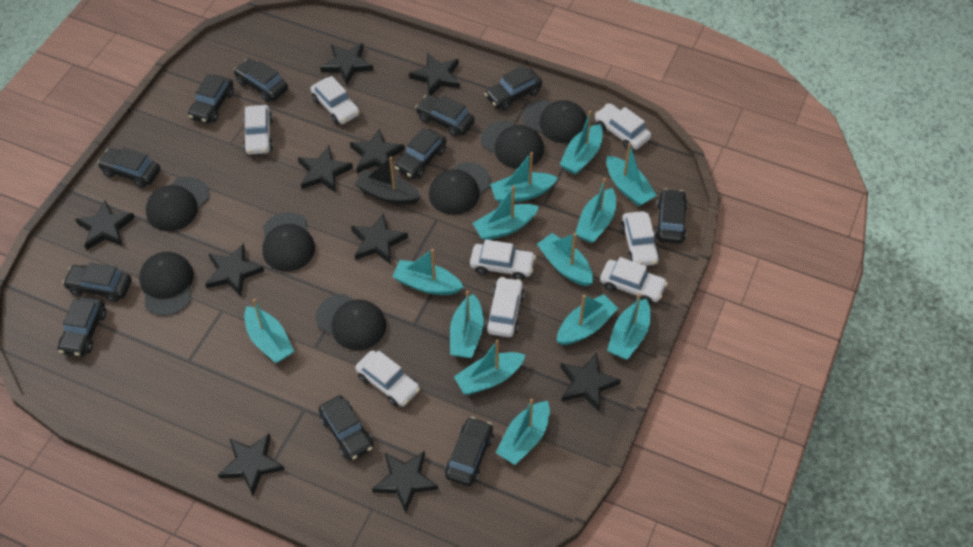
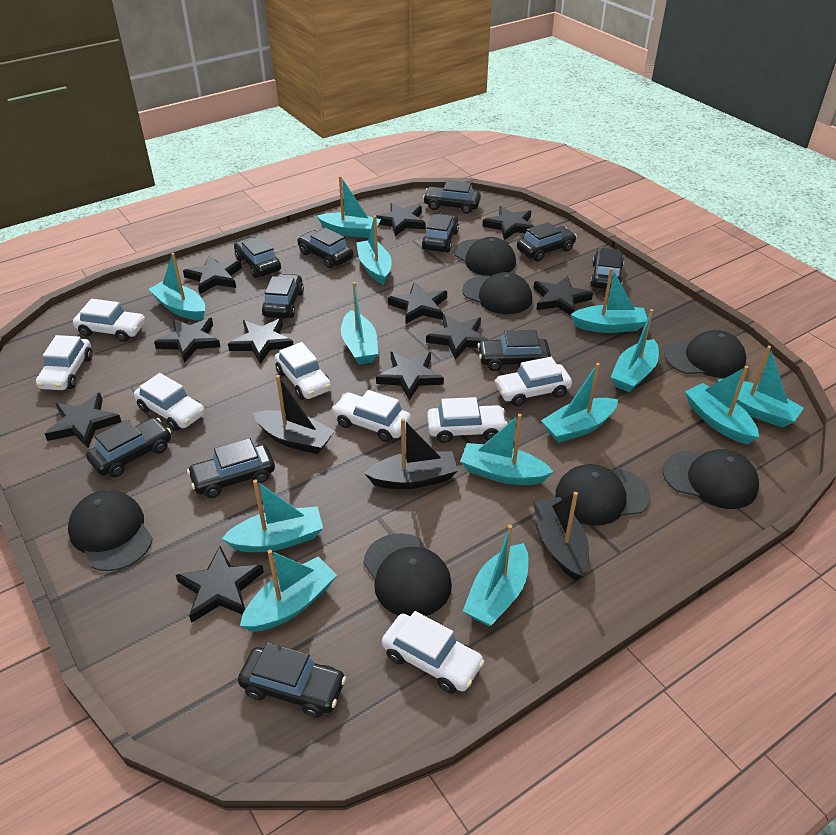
black boat: 1 -> 3
black star: 10 -> 11

